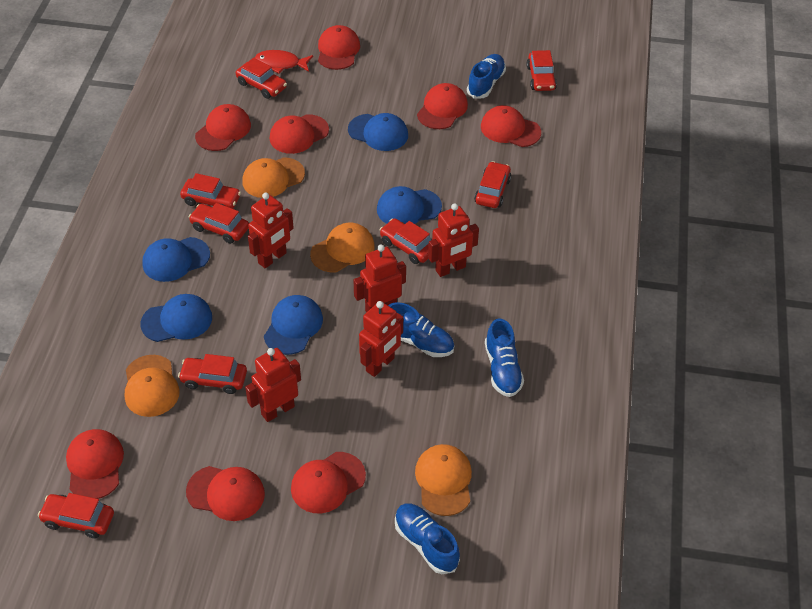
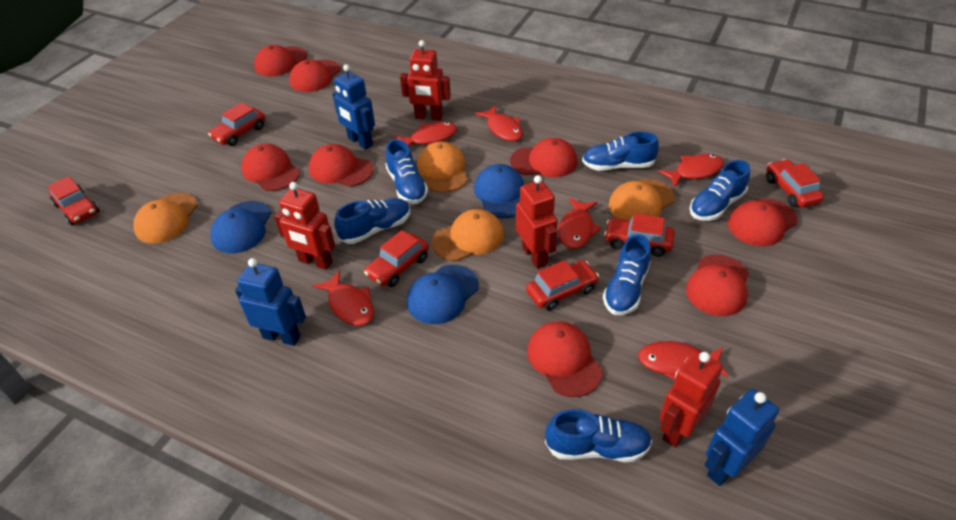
blue cap: 5 -> 3
blue robot: 0 -> 3
blue shoe: 4 -> 6
red car: 8 -> 6
red fish: 1 -> 6
red robot: 5 -> 4

